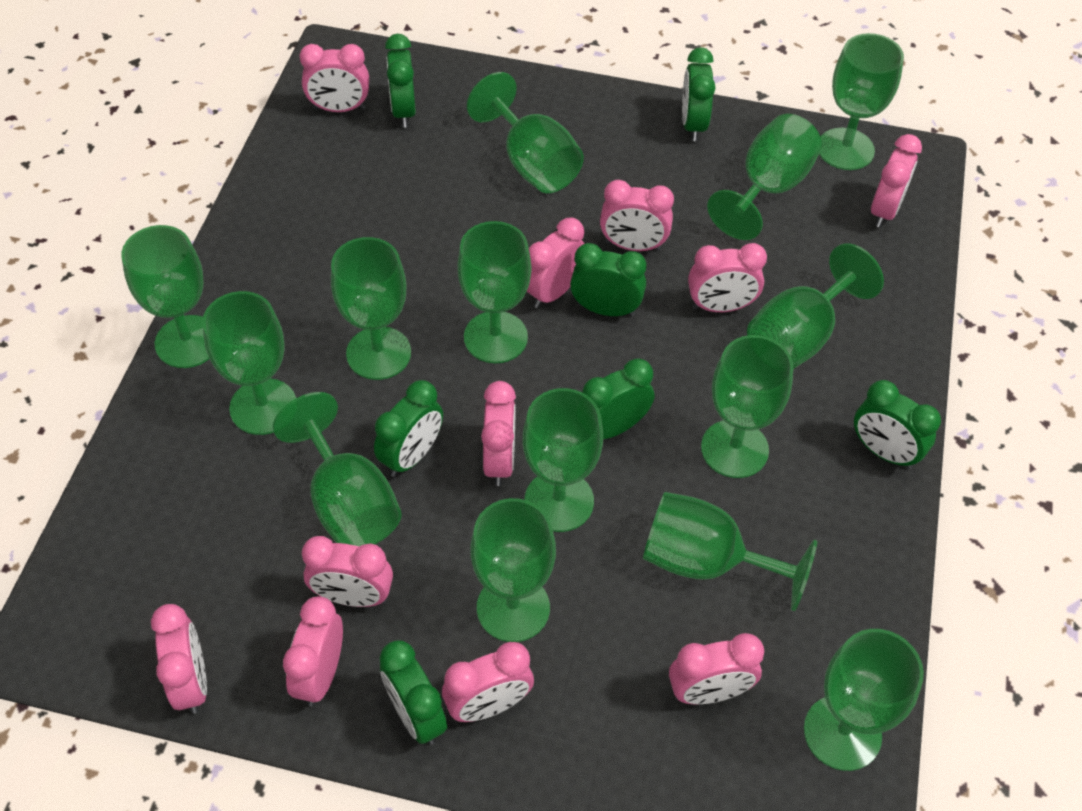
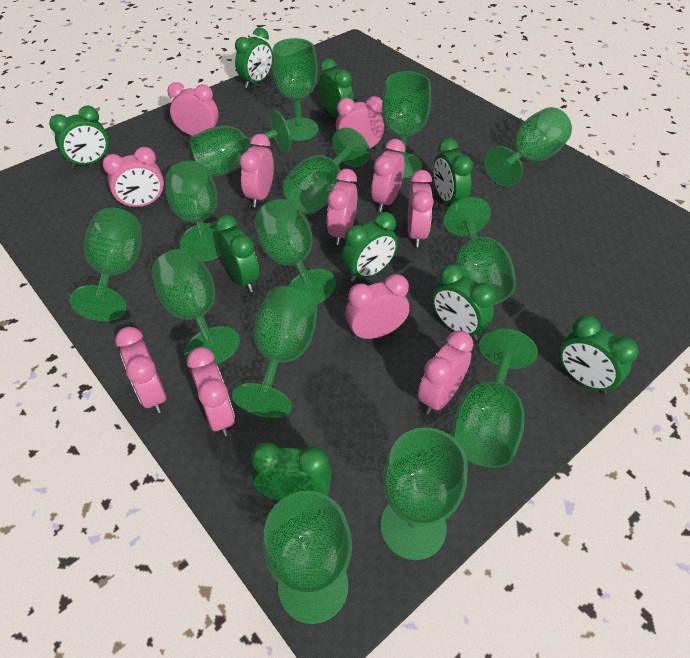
green clock: 7 -> 9

